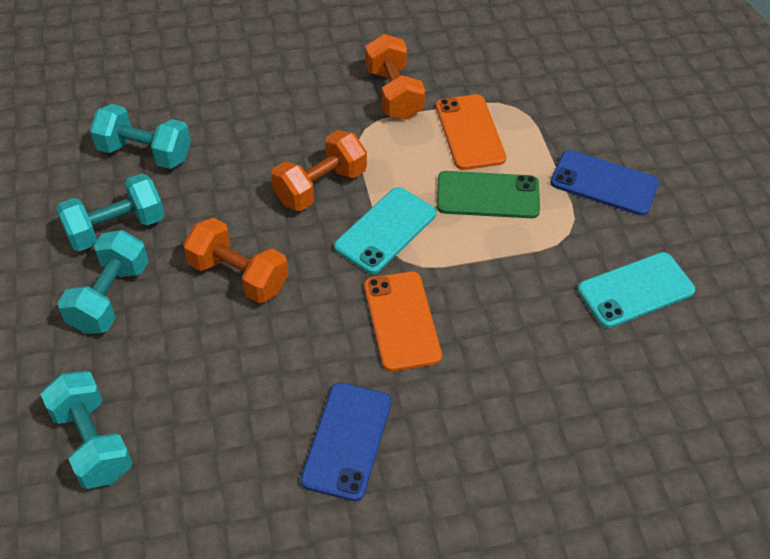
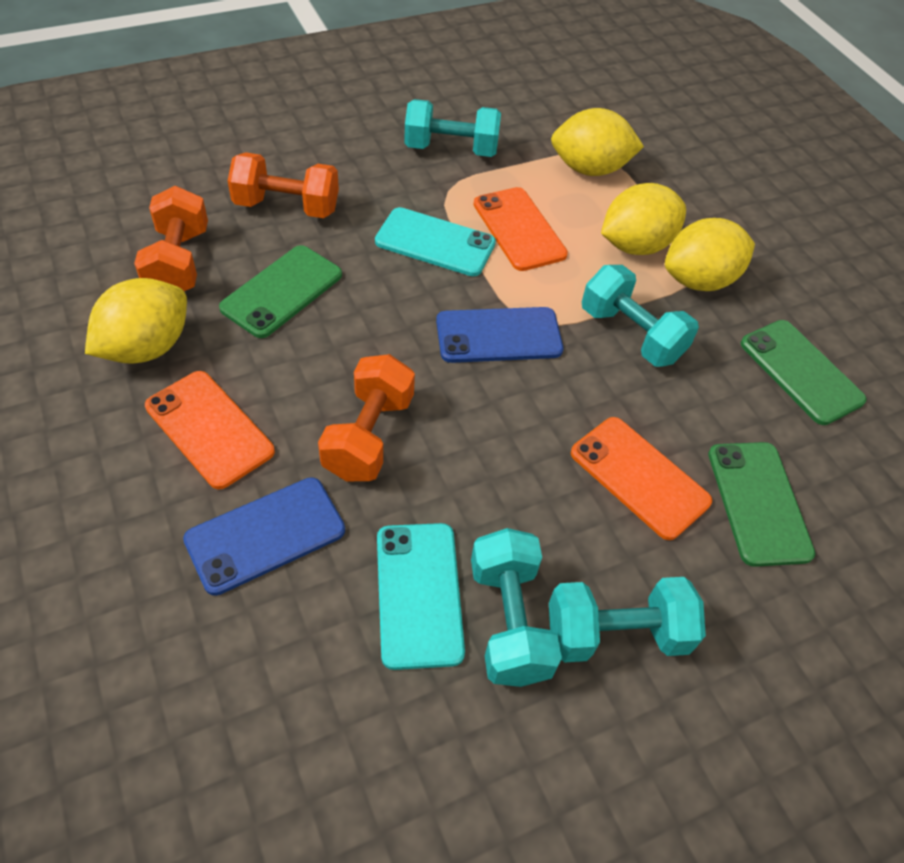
green phone: 1 -> 3
orange phone: 2 -> 3
yellow lemon: 0 -> 4

